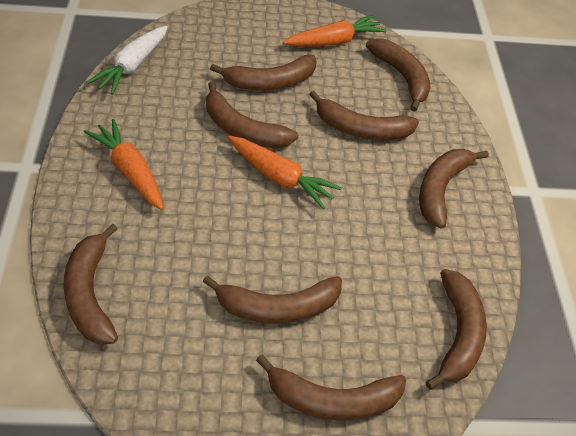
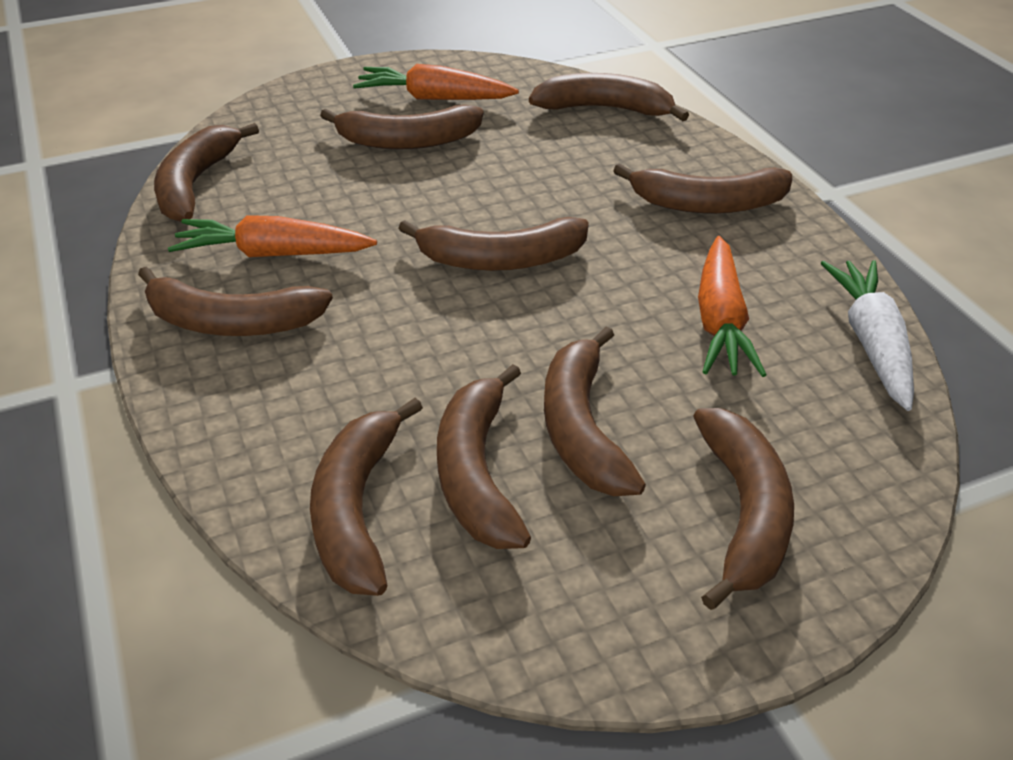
brown banana: 9 -> 10

